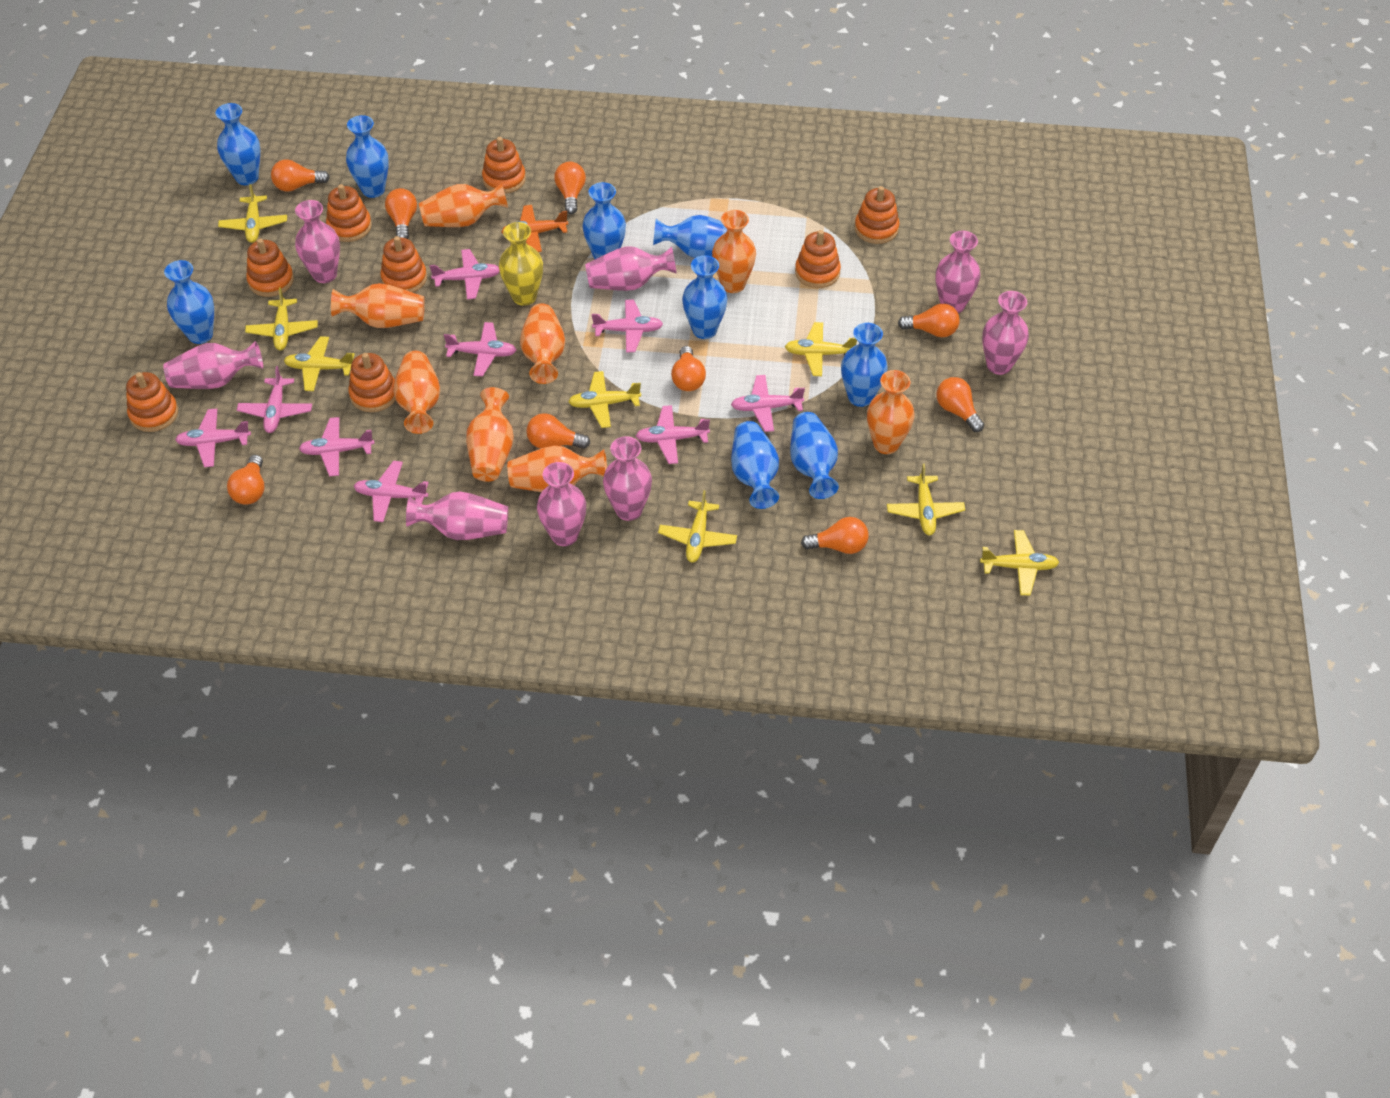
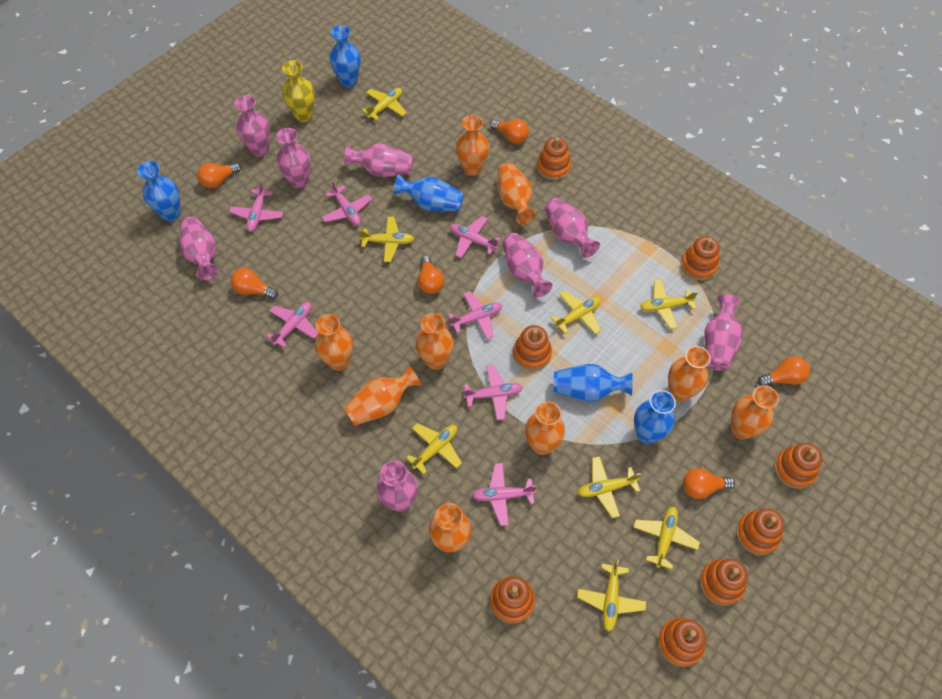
blue vase: 9 -> 5
orange light bulb: 9 -> 6
orange plane: 1 -> 0
orange vase: 8 -> 9
pink plane: 9 -> 7

